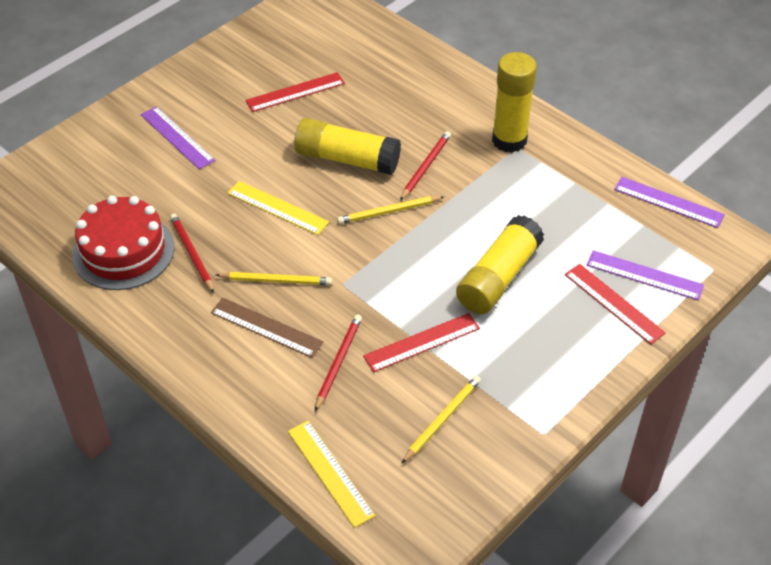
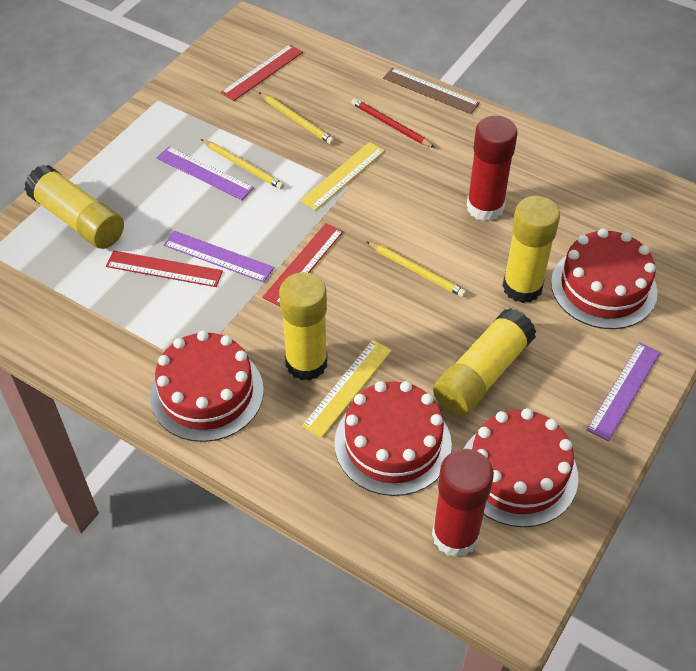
red cake: 1 -> 4
red glue stick: 0 -> 2
red pencil: 3 -> 1
yellow glue stick: 3 -> 4

